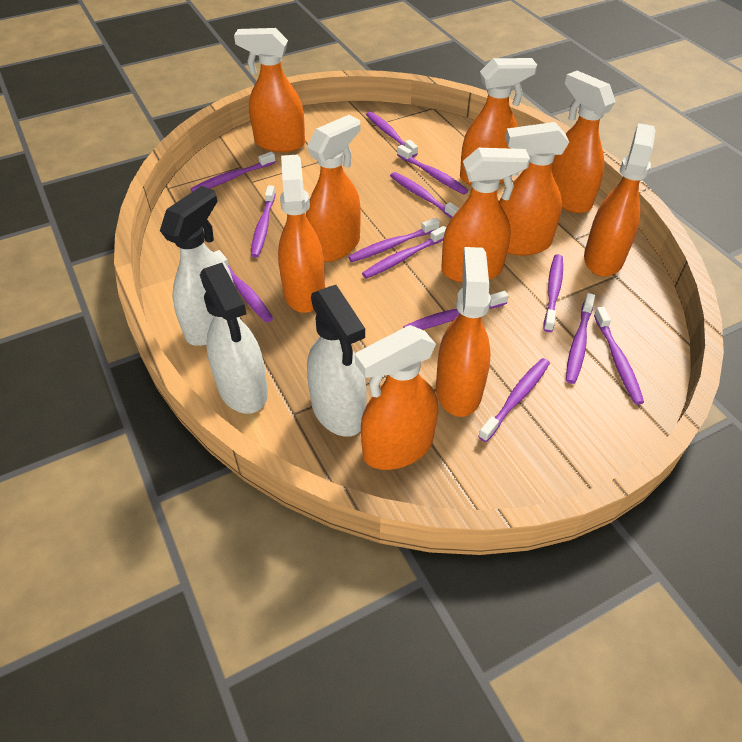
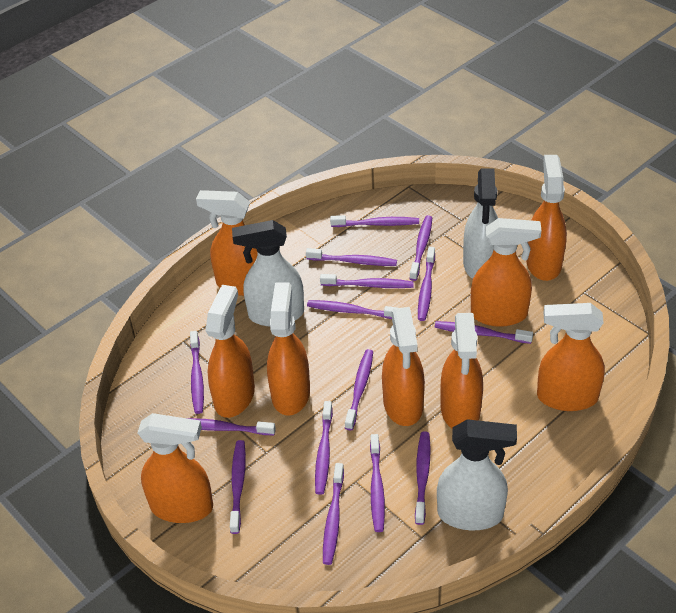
orange spray bottle: 10 -> 9
purple toothbrush: 13 -> 15

